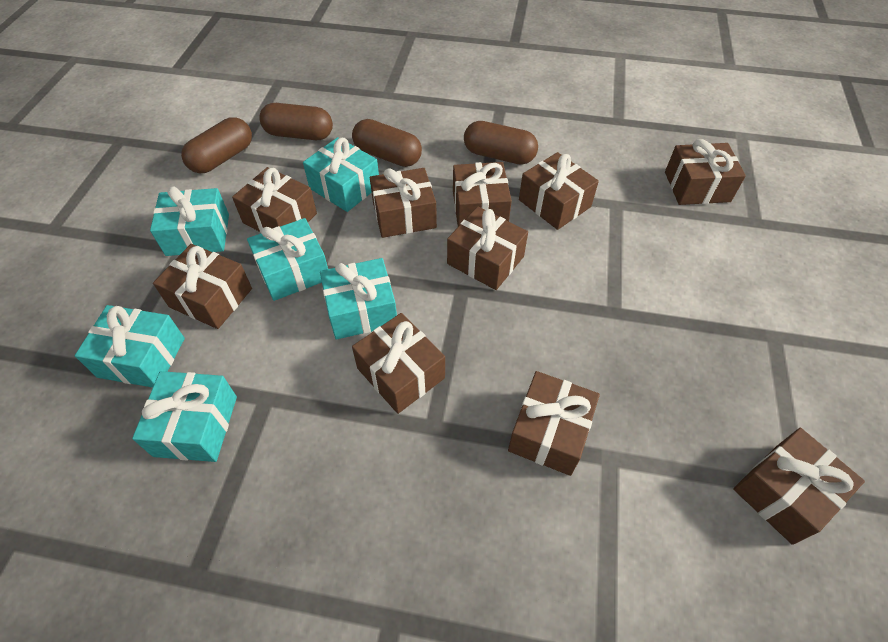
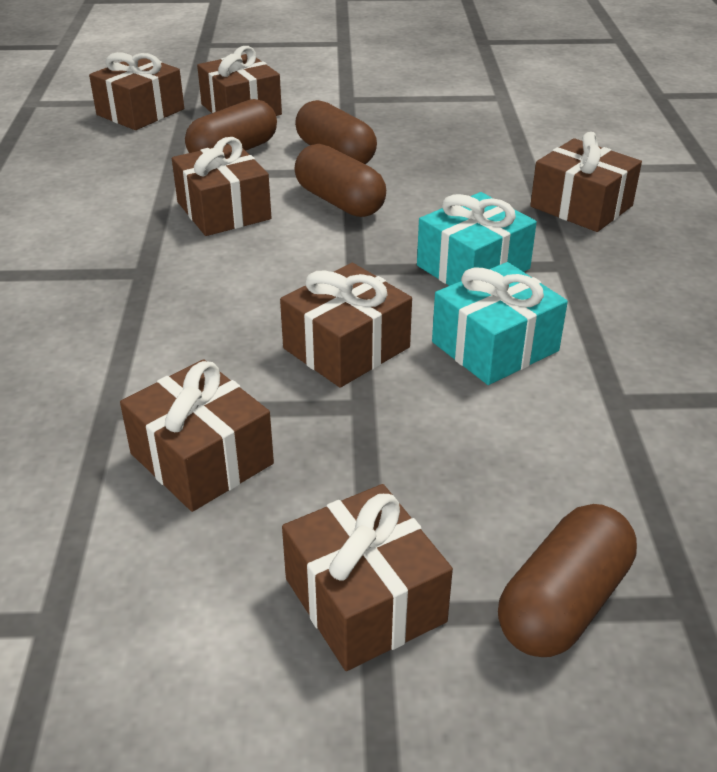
brown gift: 10 -> 7
turquoise gift: 6 -> 2

